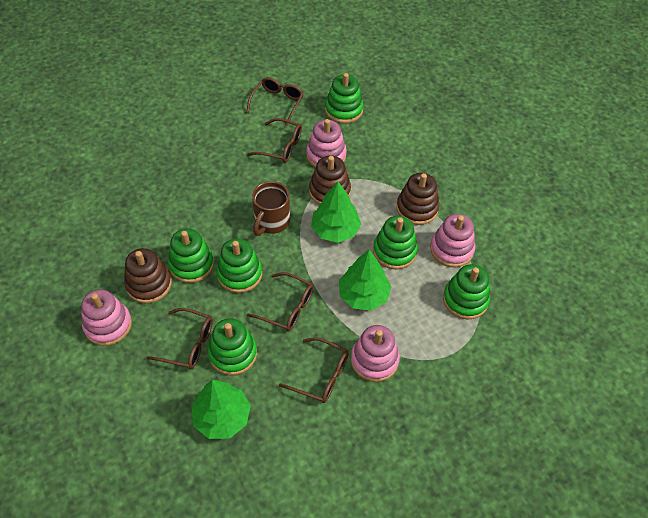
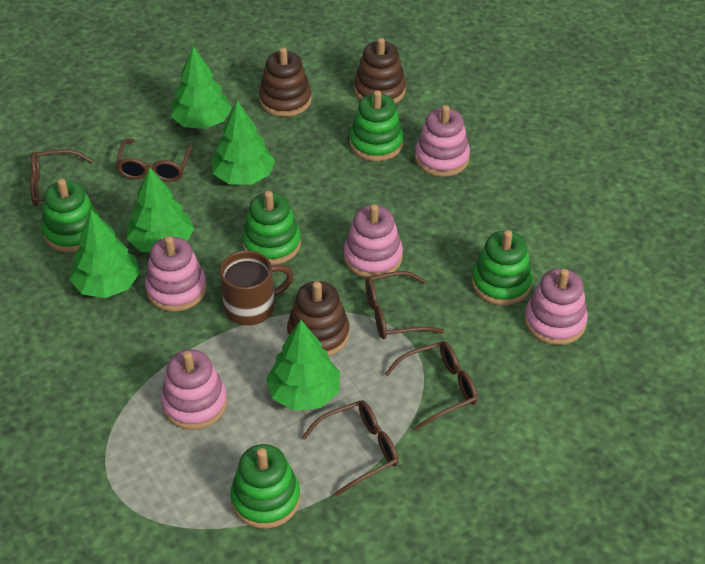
green stacking toy: 6 -> 5
green tree: 3 -> 5
pink stacking toy: 4 -> 5

